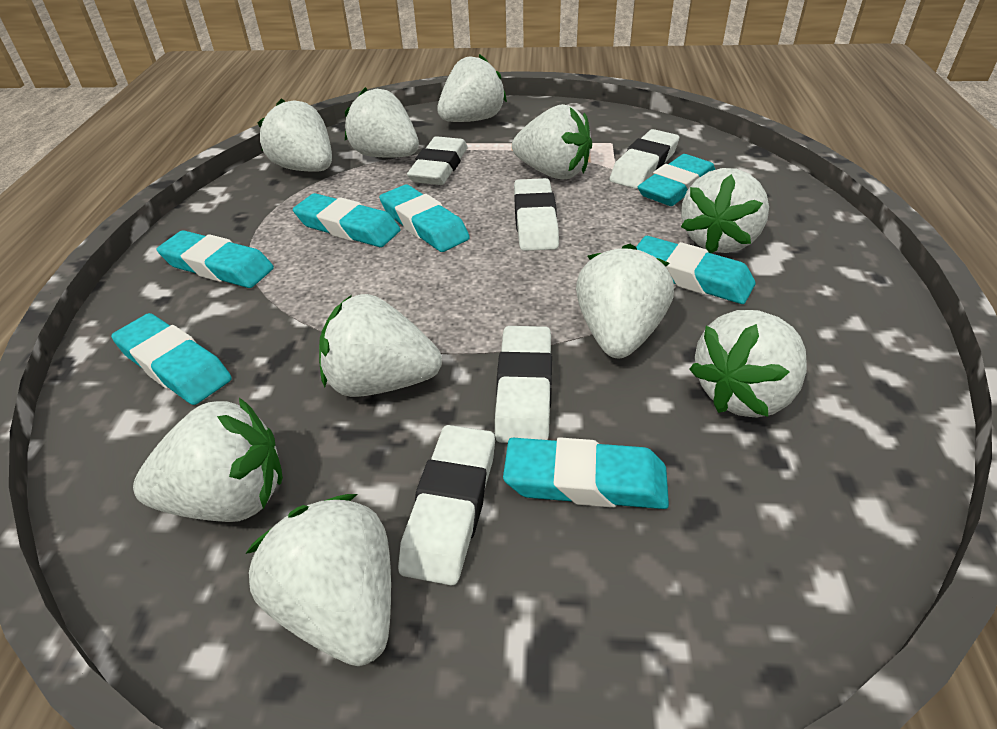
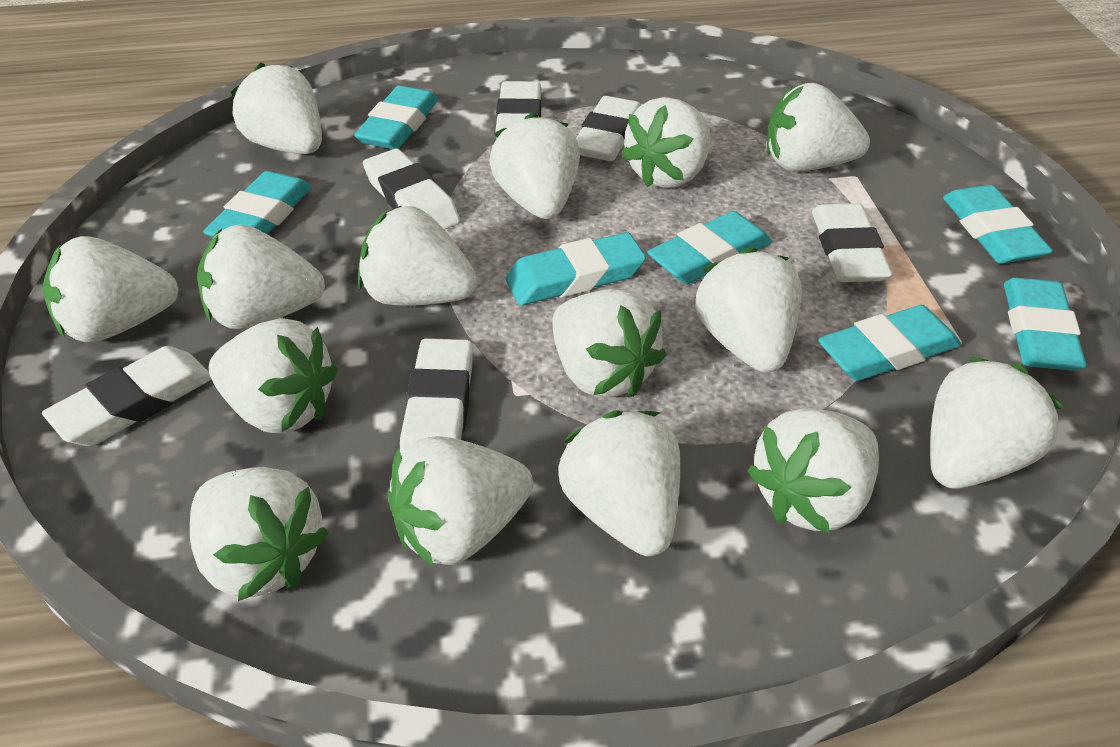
white eraser: 5 -> 6
white strawberry: 10 -> 15

